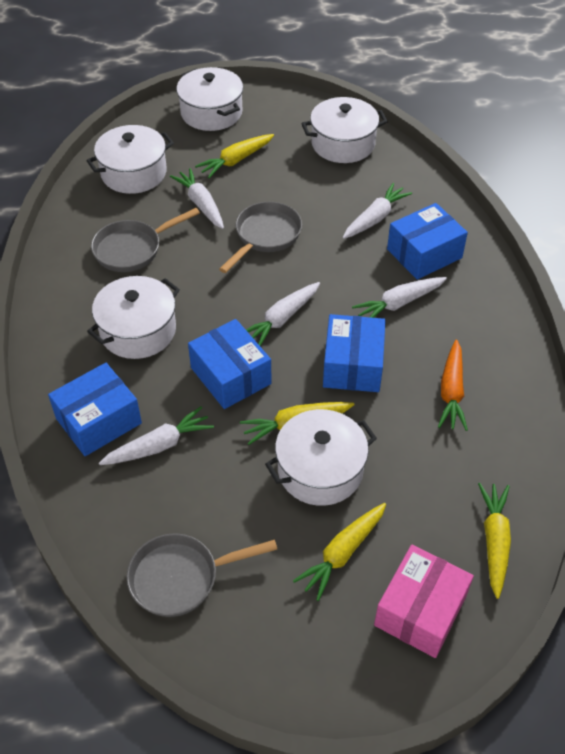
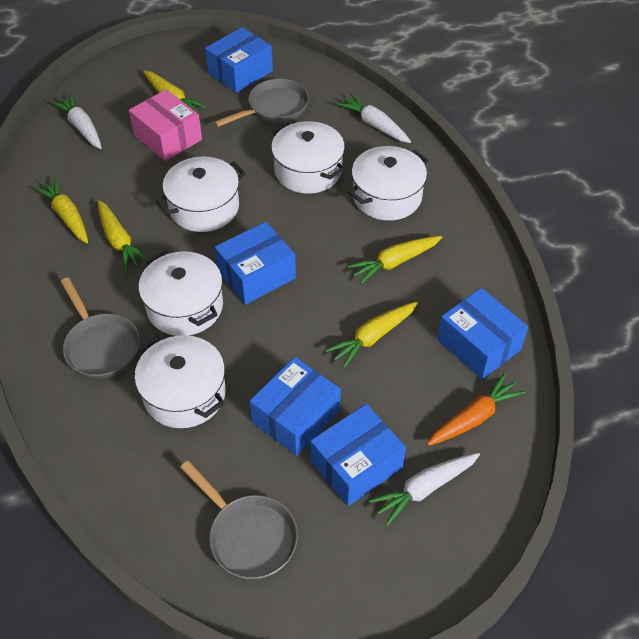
blue box: 4 -> 5
white carrot: 5 -> 3
yellow carrot: 4 -> 5

